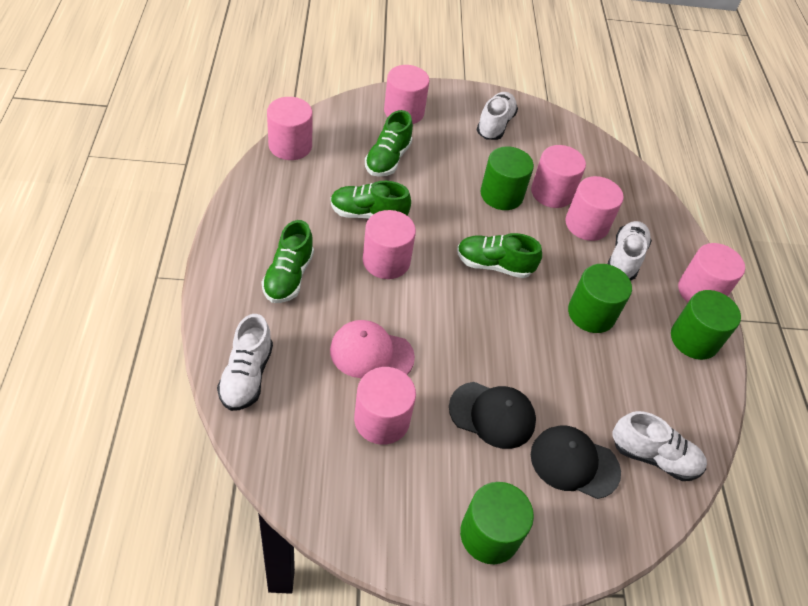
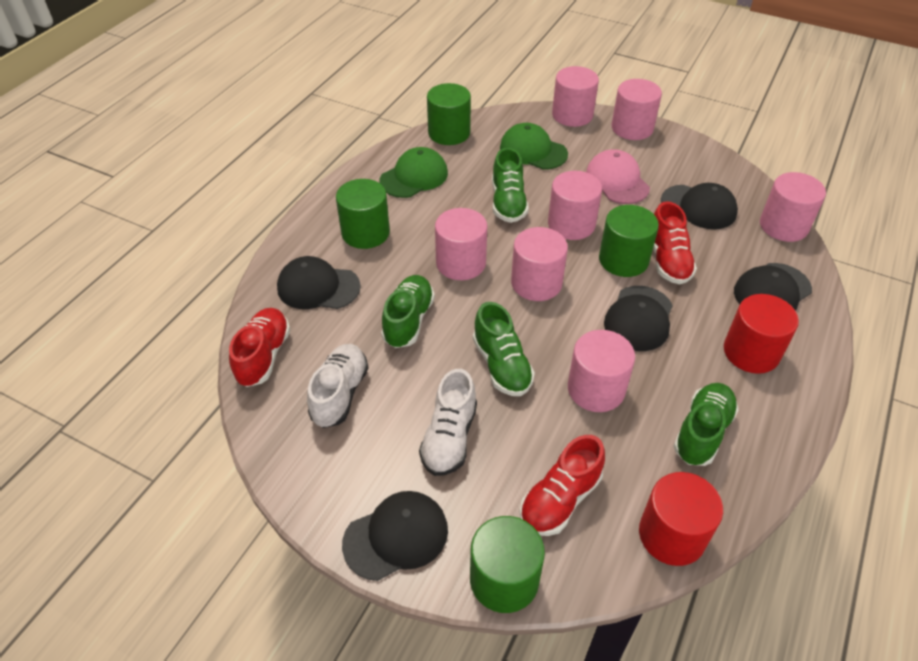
black cap: 2 -> 5
green cap: 0 -> 2
red cylinder: 0 -> 2
red shoe: 0 -> 3
white shoe: 4 -> 2

